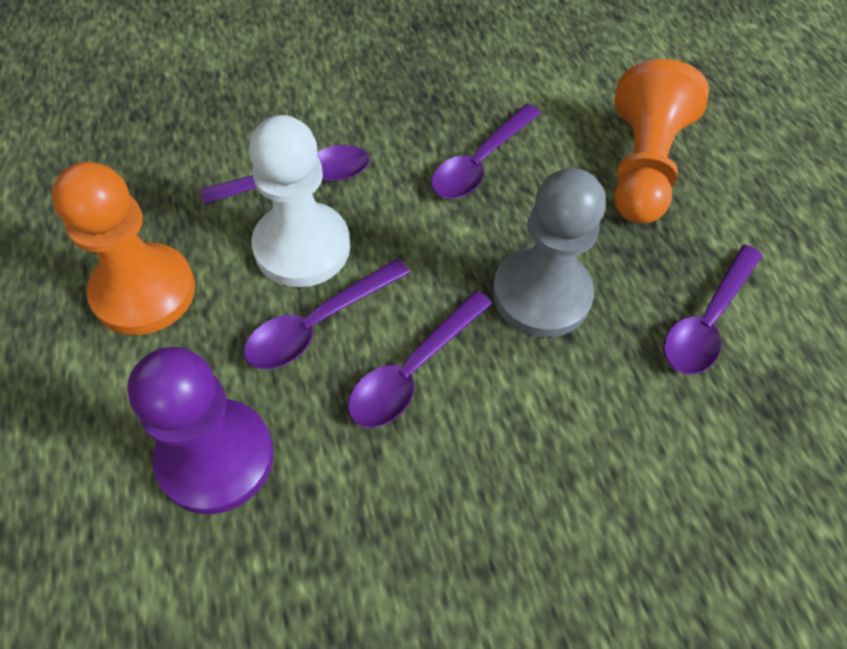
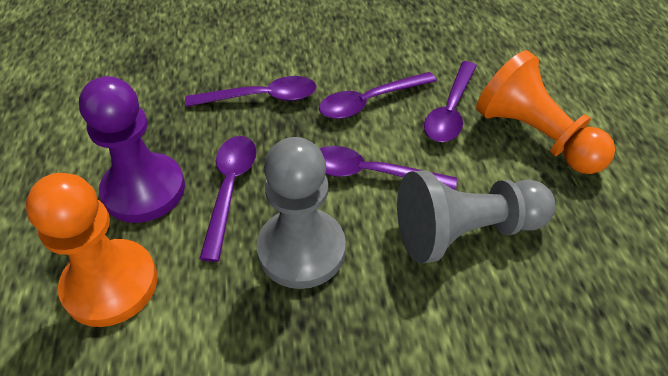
grey pawn: 1 -> 2
white pawn: 1 -> 0

